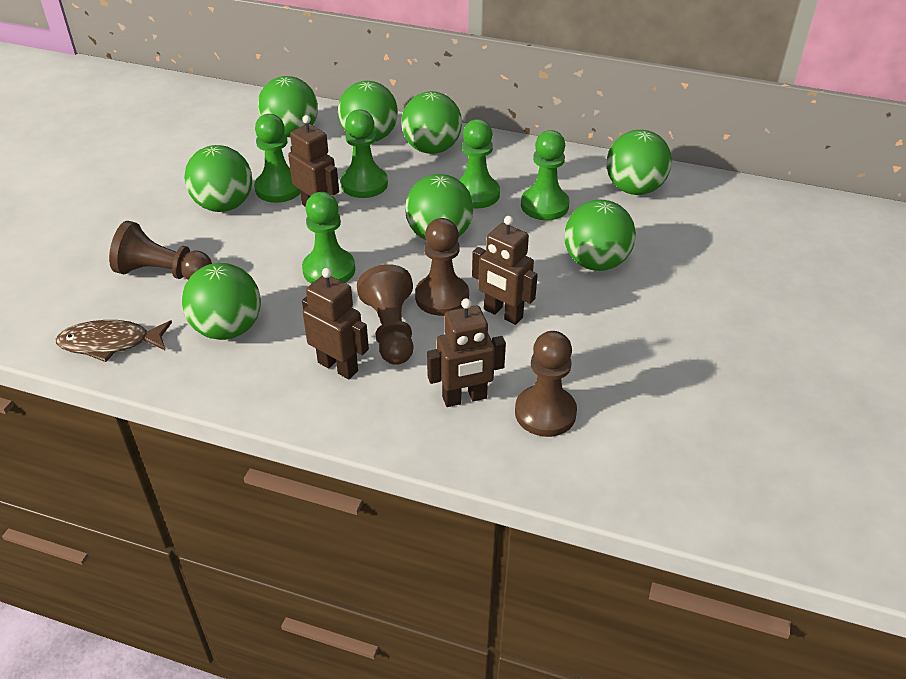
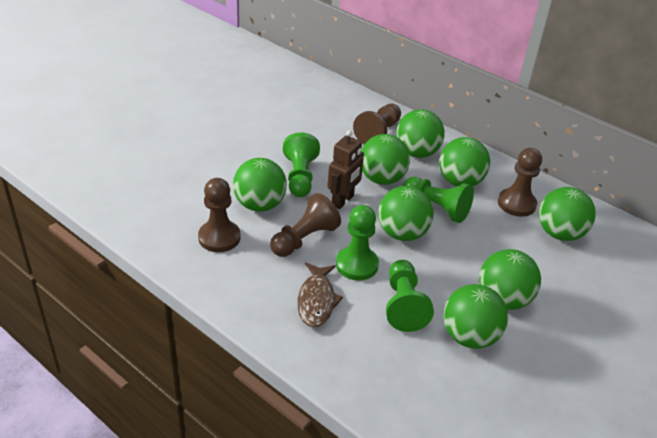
brown robot: 4 -> 1
green pawn: 5 -> 4

